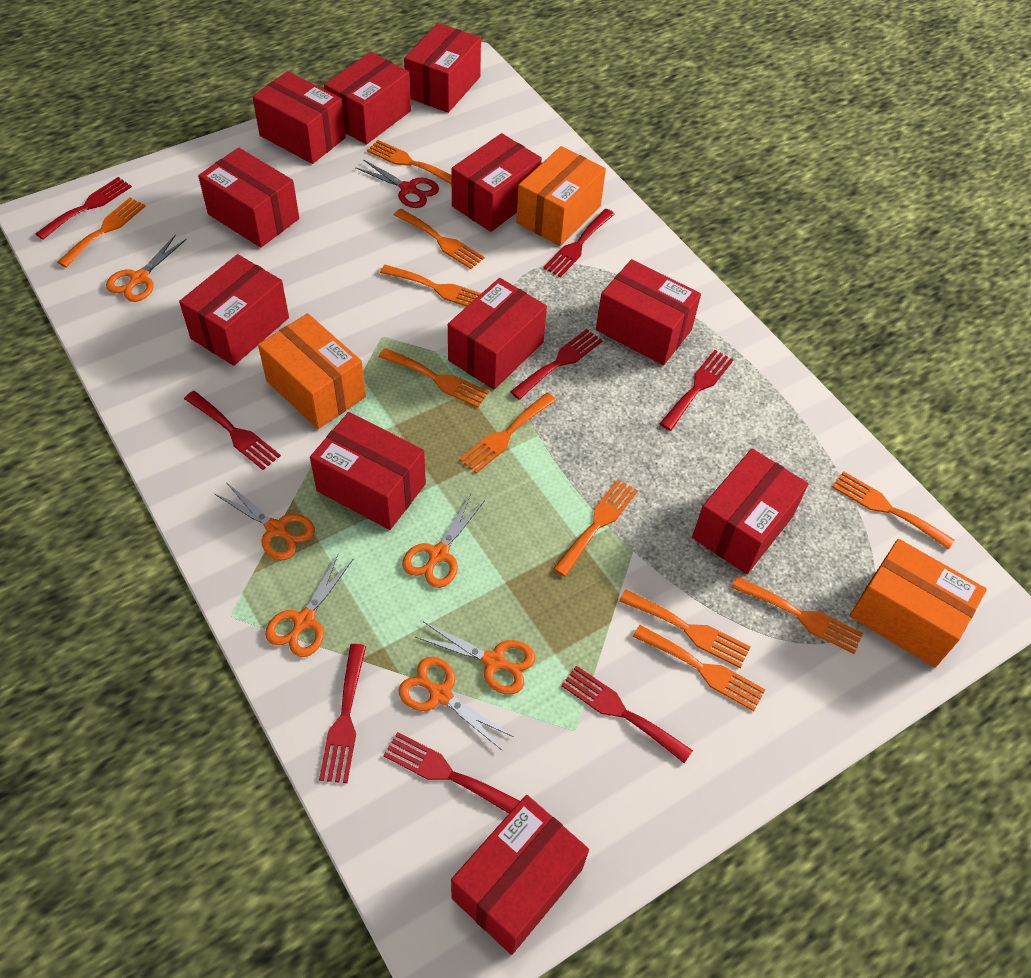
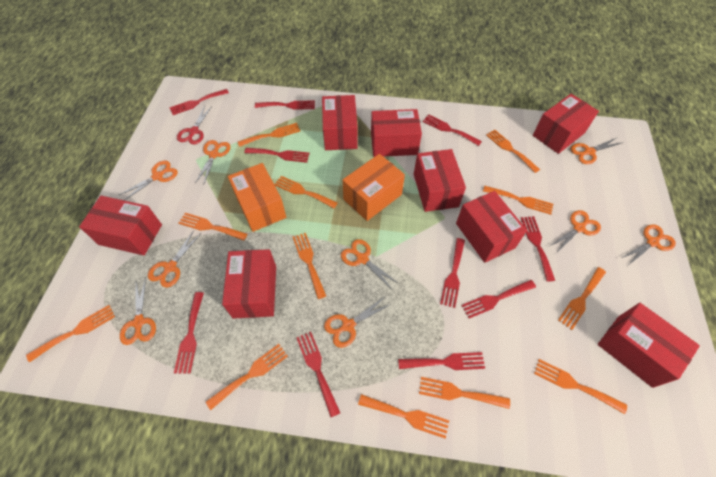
orange box: 3 -> 2
orange fork: 11 -> 12
orange scissors: 6 -> 9
red box: 11 -> 8
red fork: 8 -> 10

